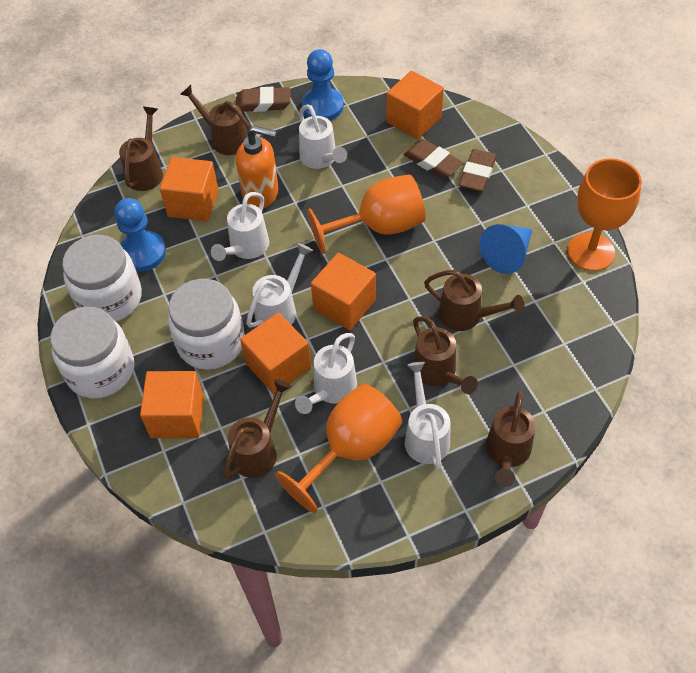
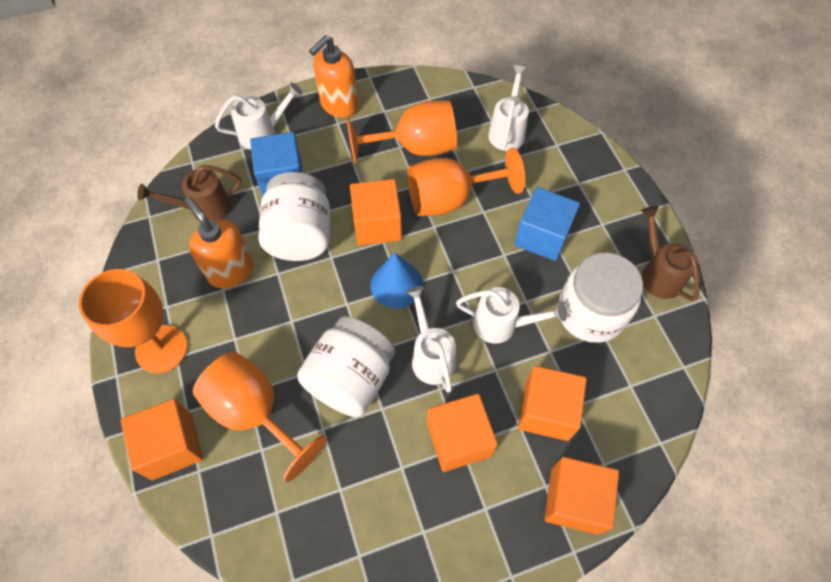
blue cube: 0 -> 2
blue pawn: 2 -> 0
brown eraser: 3 -> 0
brown watering can: 6 -> 2
orange goblet: 3 -> 4
orange soap dispenser: 1 -> 2
white watering can: 5 -> 4

